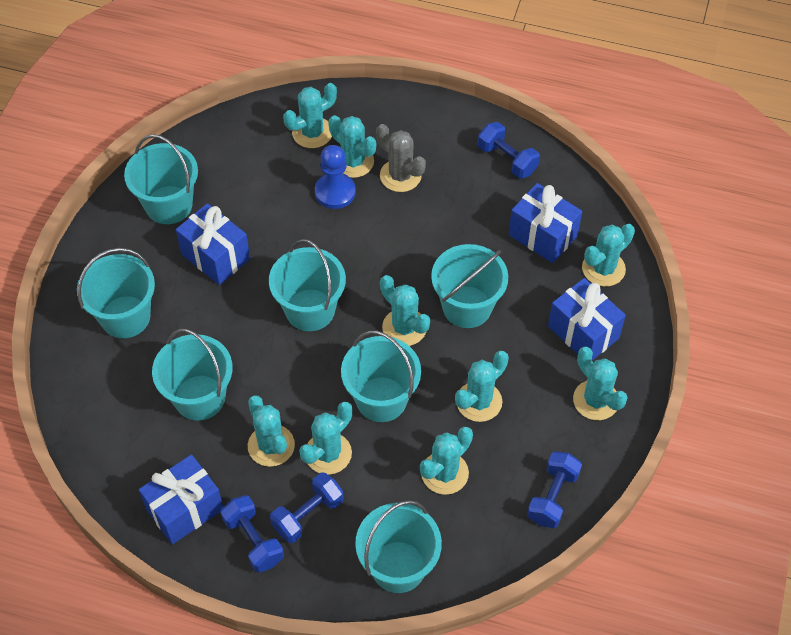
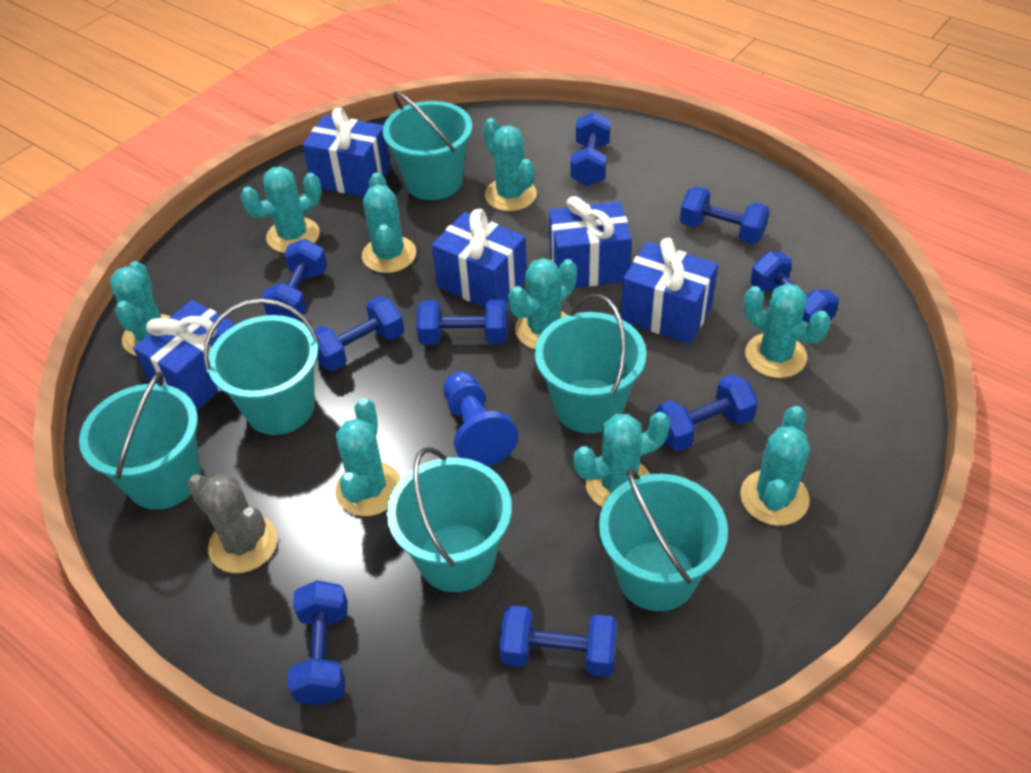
blue dumbbell: 4 -> 9
blue gift: 4 -> 5
turquoise bucket: 7 -> 6

